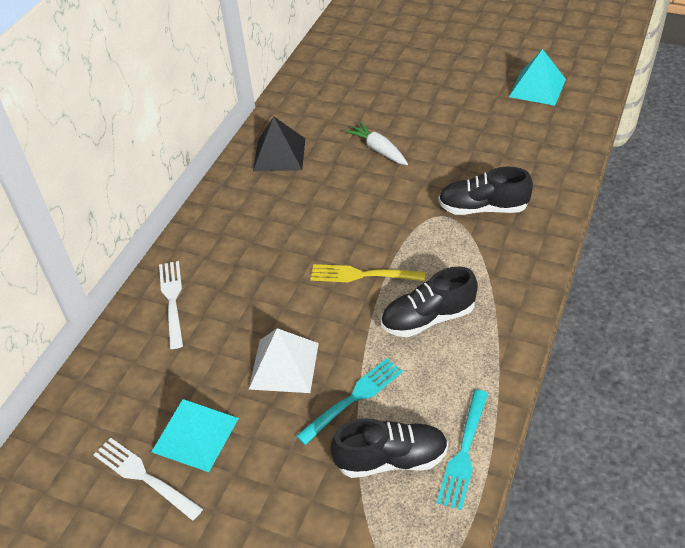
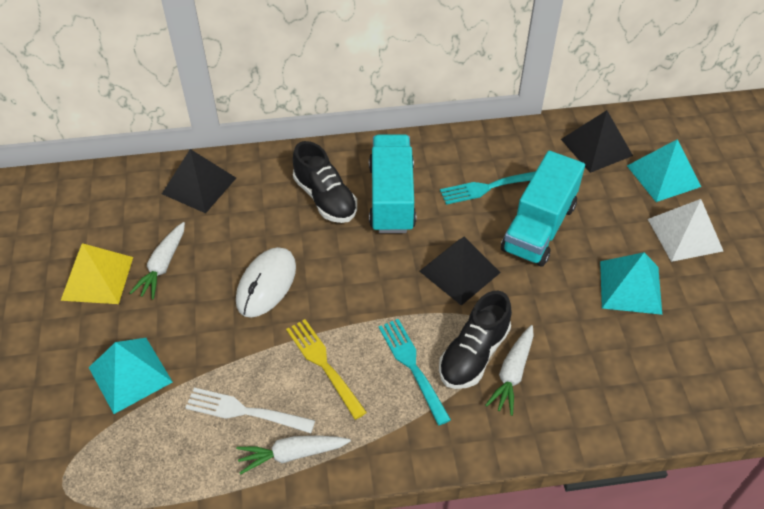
black pyramid: 1 -> 3
black shoe: 3 -> 2
turquoise pyramid: 2 -> 3
turquoise truck: 0 -> 2
white carrot: 1 -> 3
white fork: 2 -> 1
white mouse: 0 -> 1
yellow pyramid: 0 -> 1

